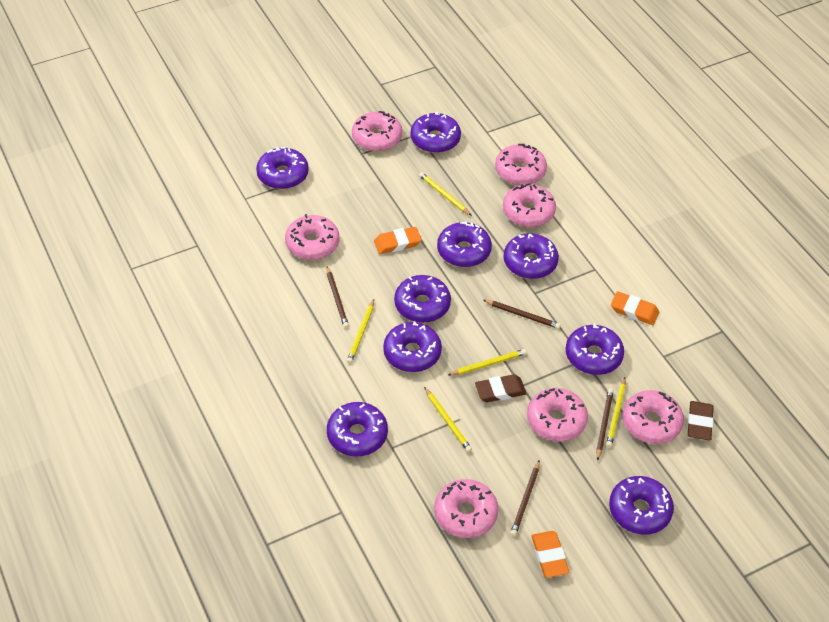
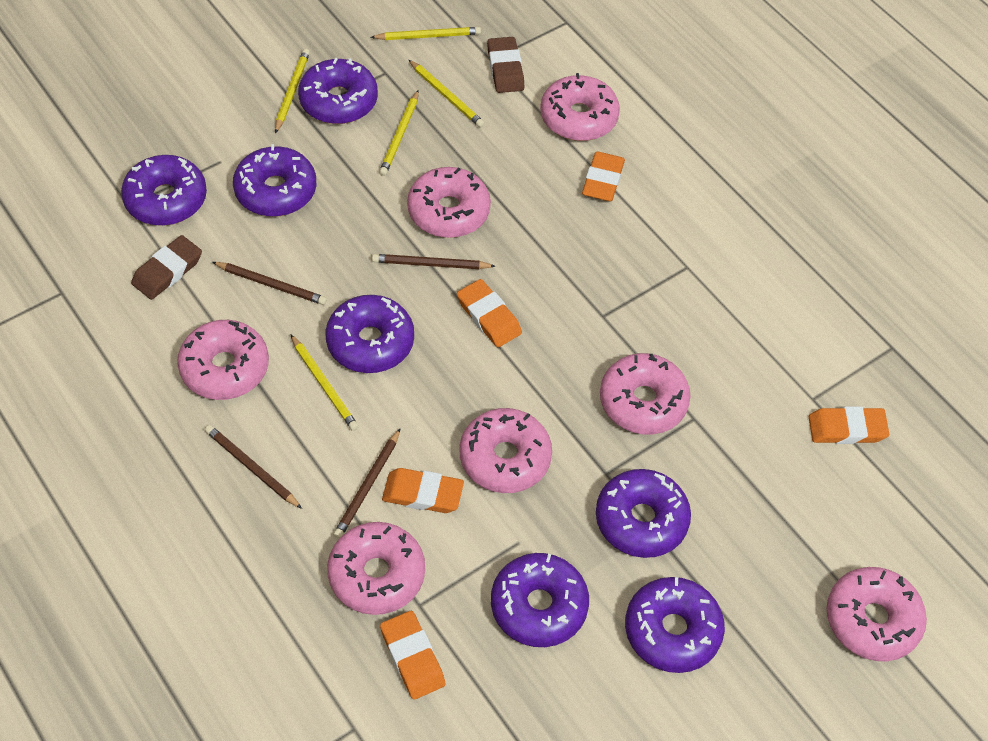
orange eraser: 3 -> 5
purple donut: 9 -> 7

